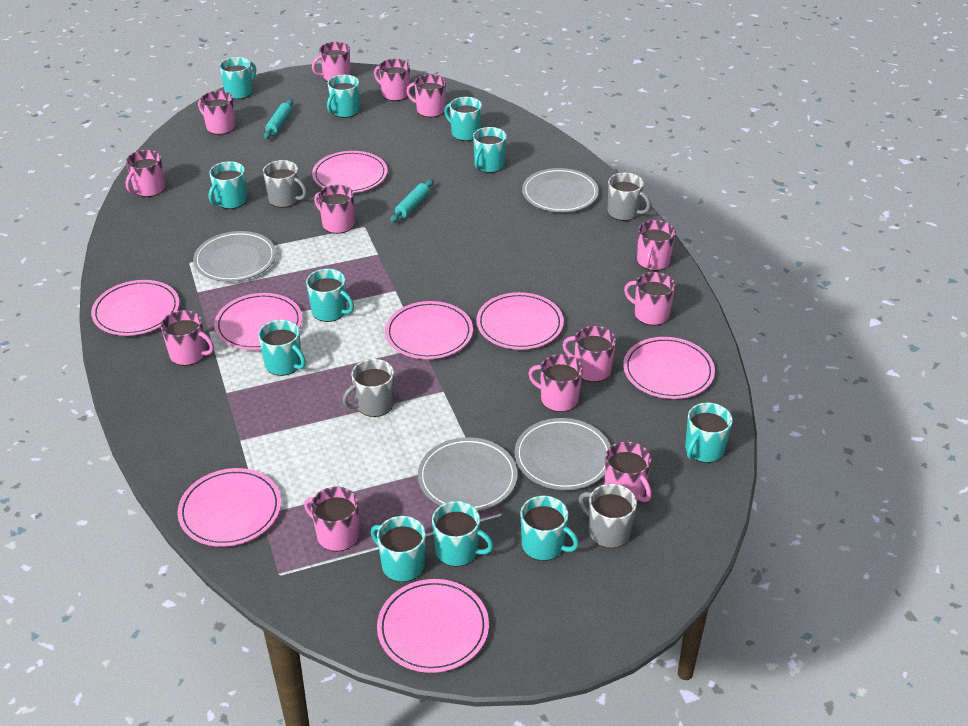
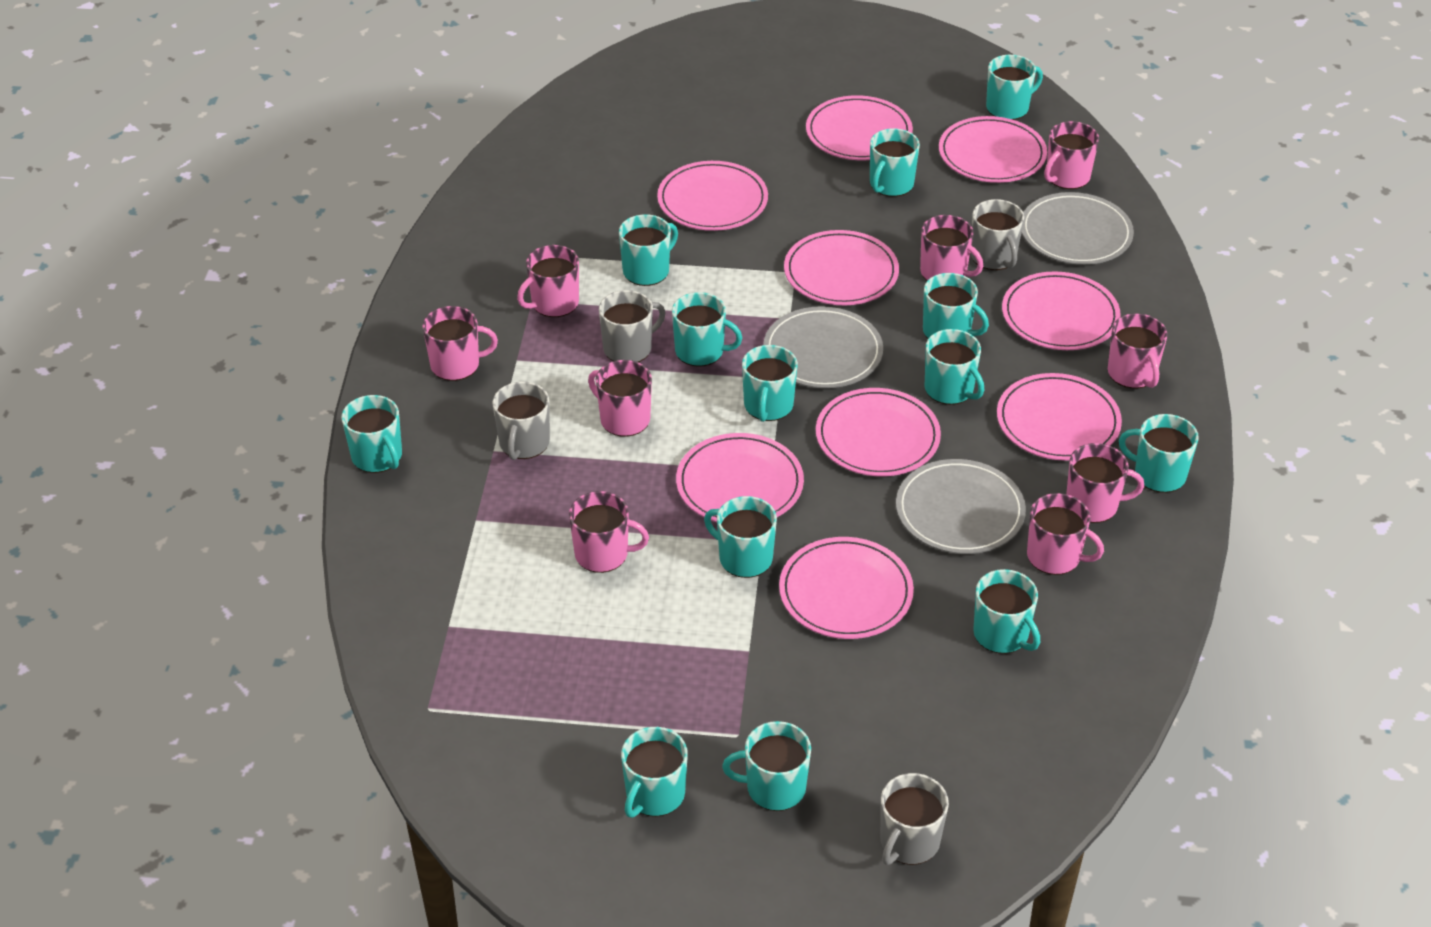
grey plate: 4 -> 3
pink mug: 13 -> 9
pink plate: 8 -> 9
turquoise mug: 11 -> 13
turquoise rolling pin: 2 -> 0

